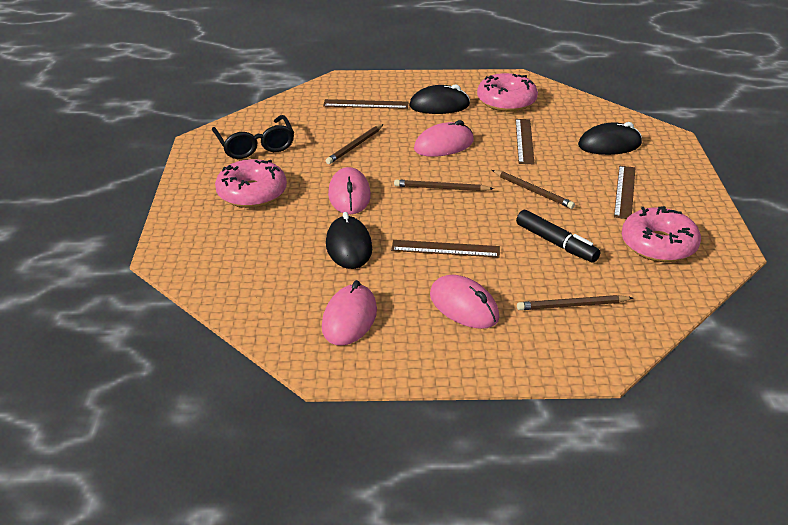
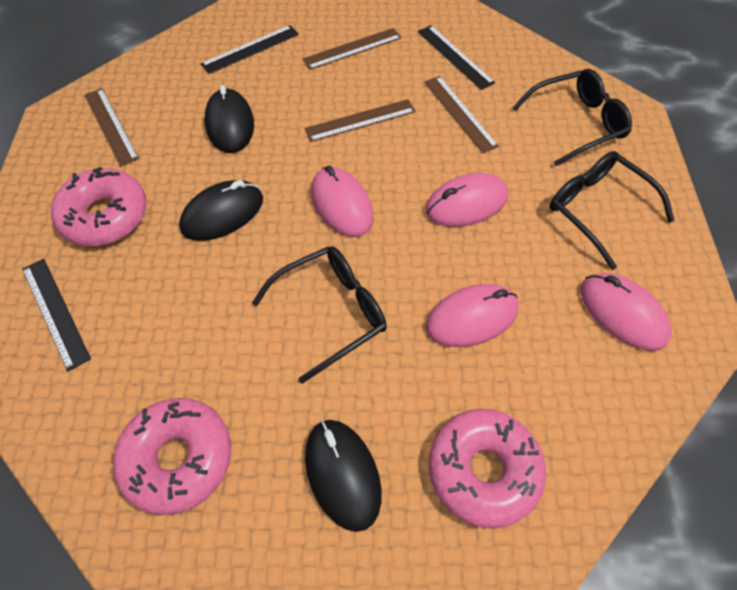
black glasses: 1 -> 3
black marker: 1 -> 0
black ruler: 0 -> 3
brown pencil: 4 -> 0

